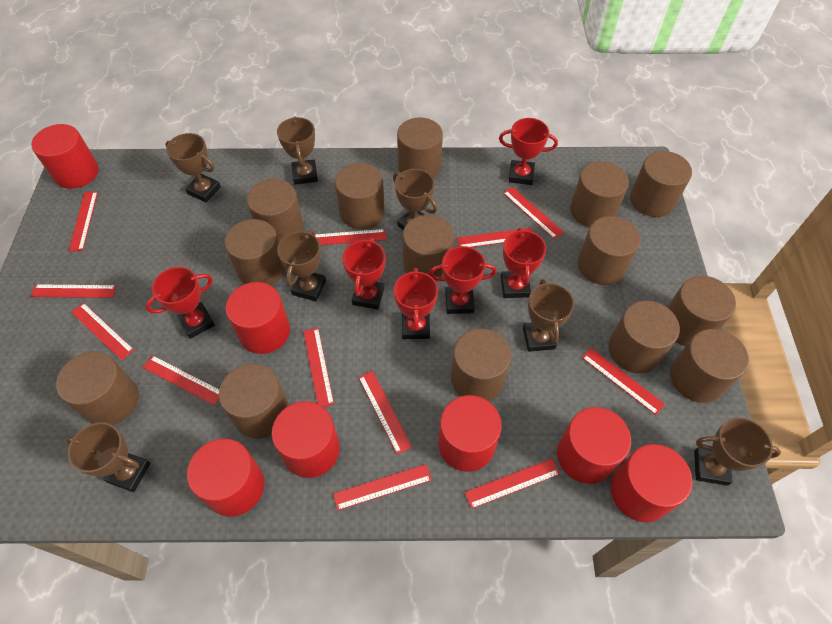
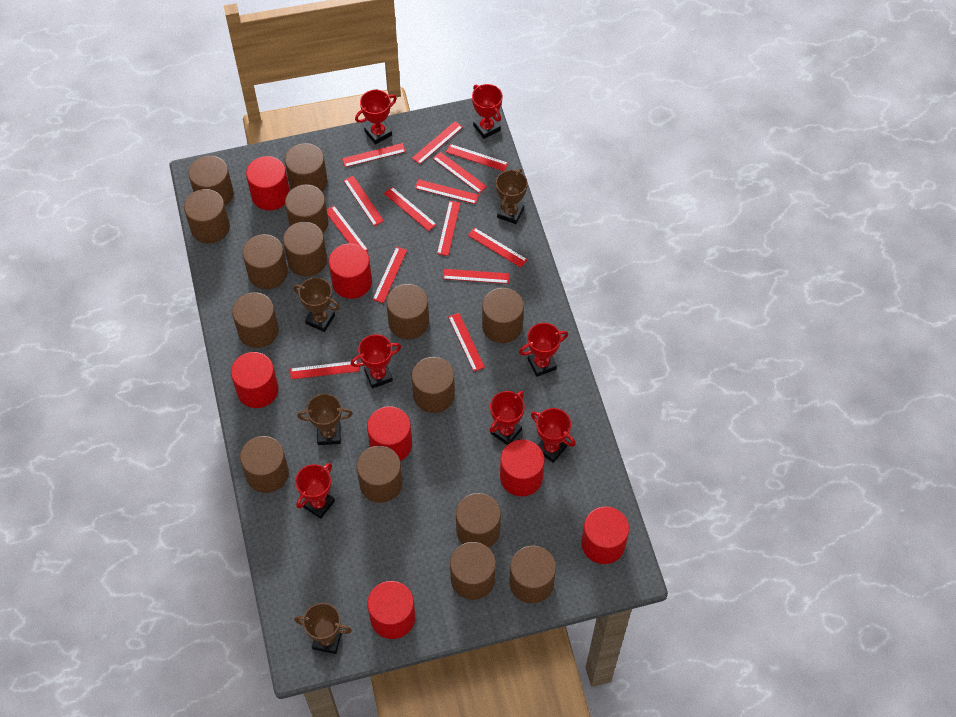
brown cylinder: 14 -> 15
brown trophy: 7 -> 4
red ruler: 12 -> 14
red trophy: 6 -> 7

